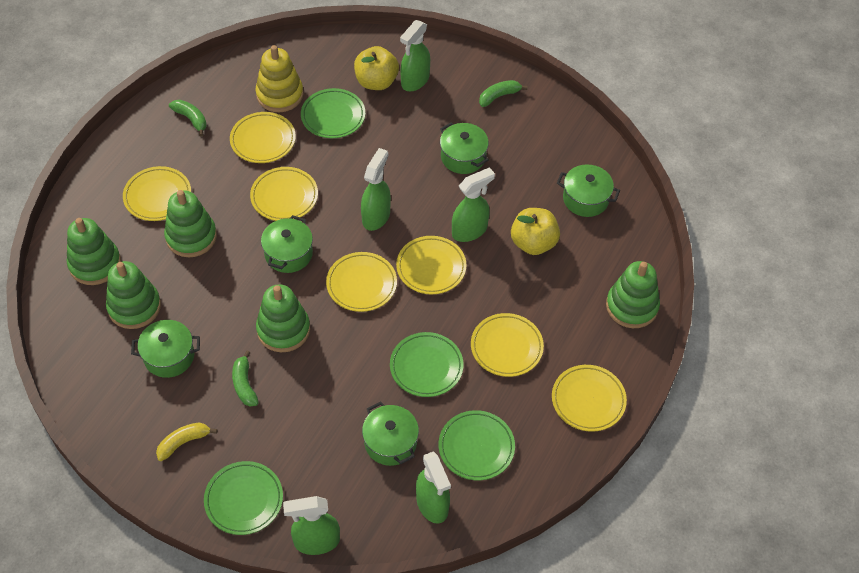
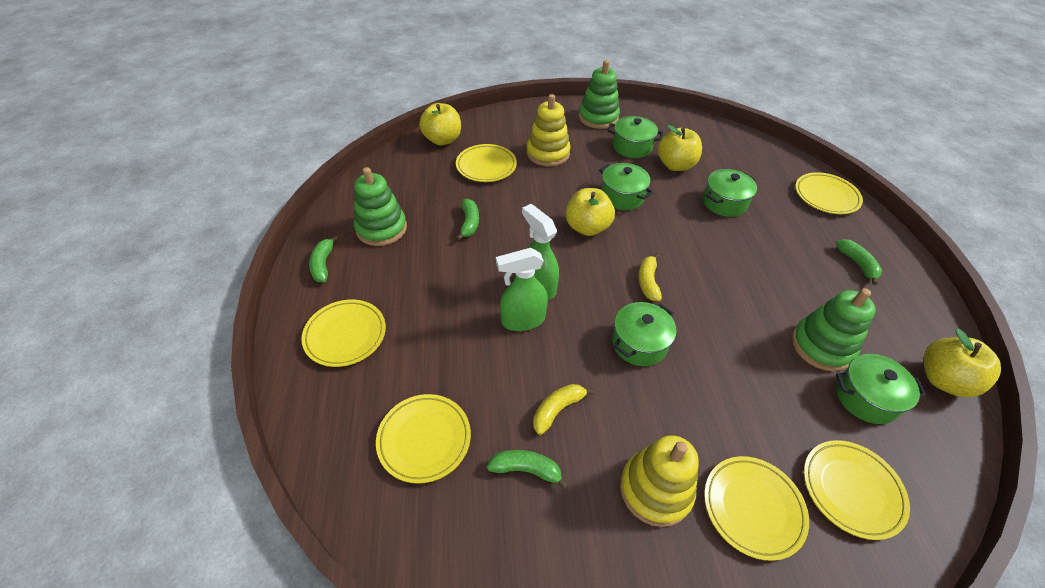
green banana: 3 -> 4
green plate: 4 -> 0
green spray bottle: 5 -> 2
green stacking toy: 5 -> 3
yellow apple: 2 -> 4
yellow banana: 1 -> 2
yellow plate: 7 -> 6
yellow stacking toy: 1 -> 2

